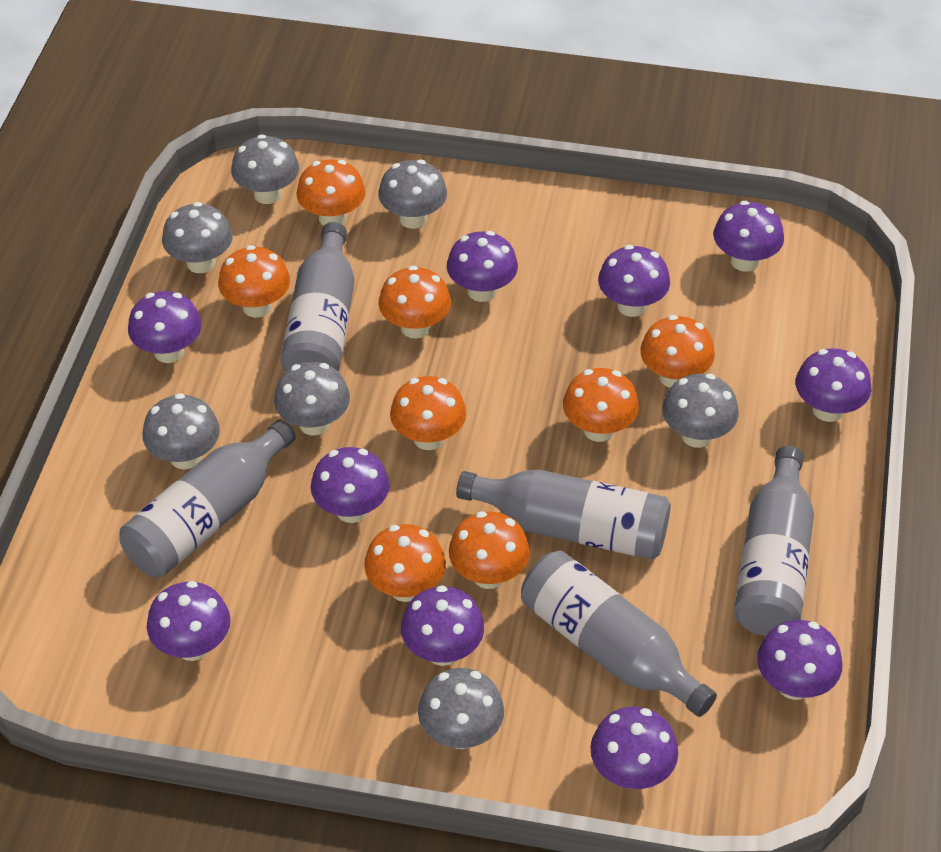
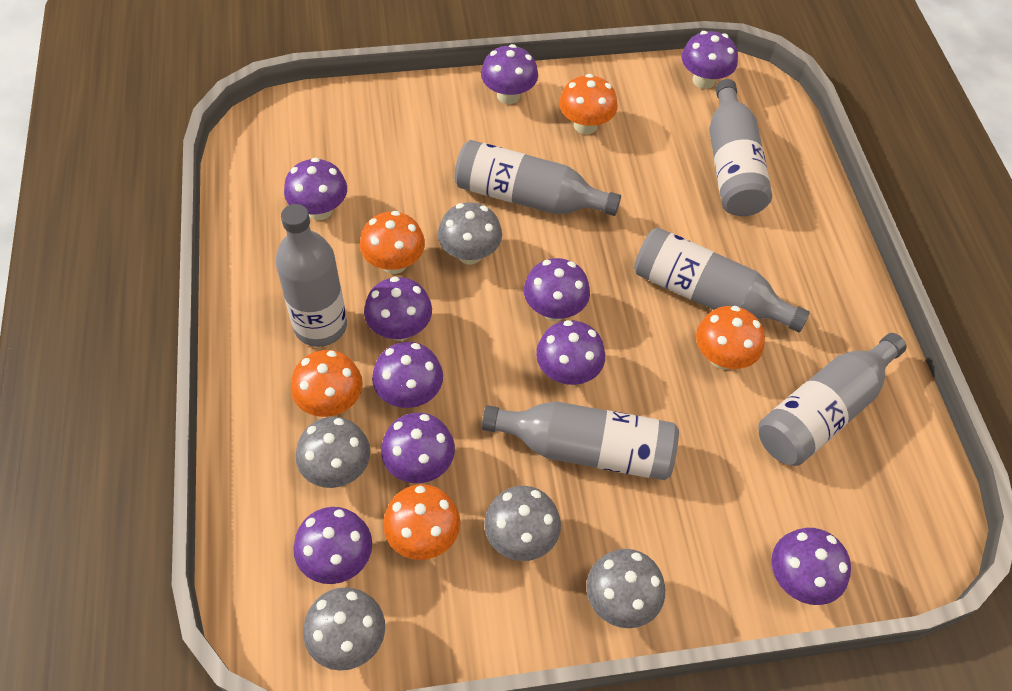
grey bottle: 5 -> 6
grey mushroom: 7 -> 5
orange mushroom: 8 -> 5

